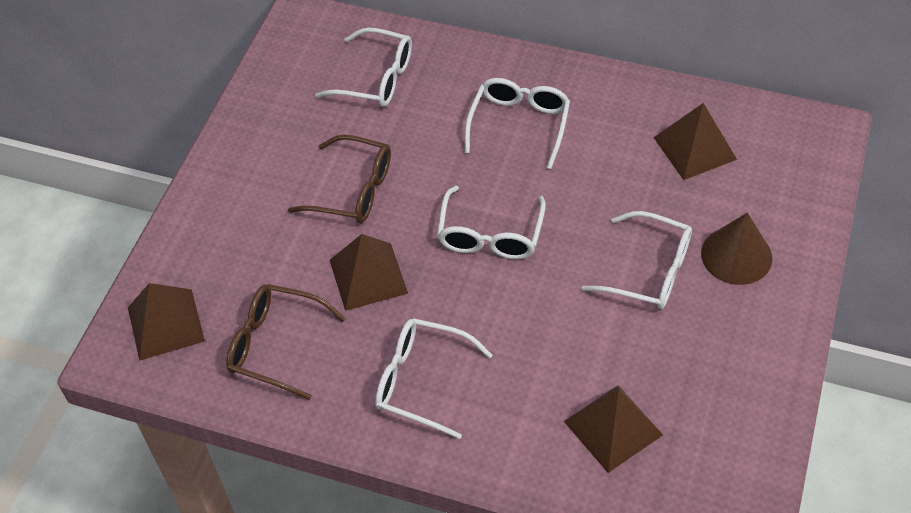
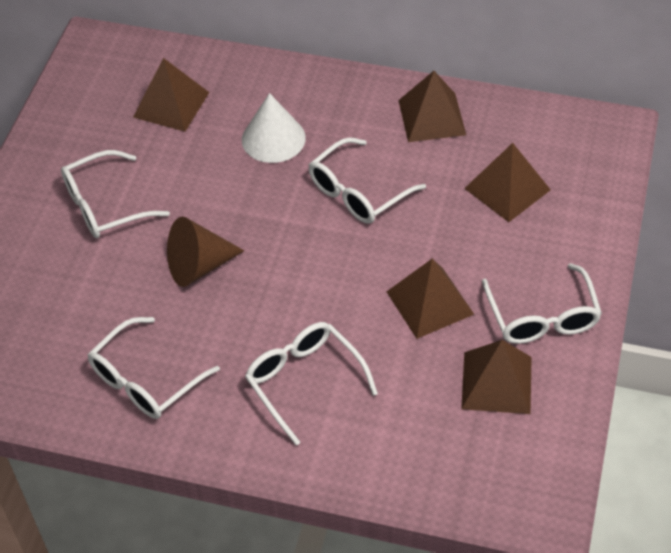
brown glasses: 2 -> 0
brown pyramid: 4 -> 5
white cone: 0 -> 1

